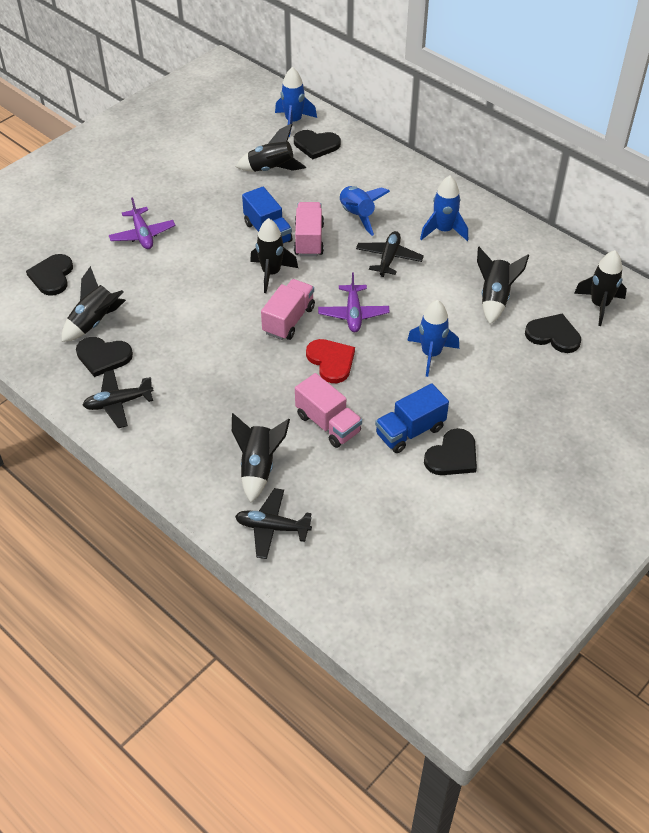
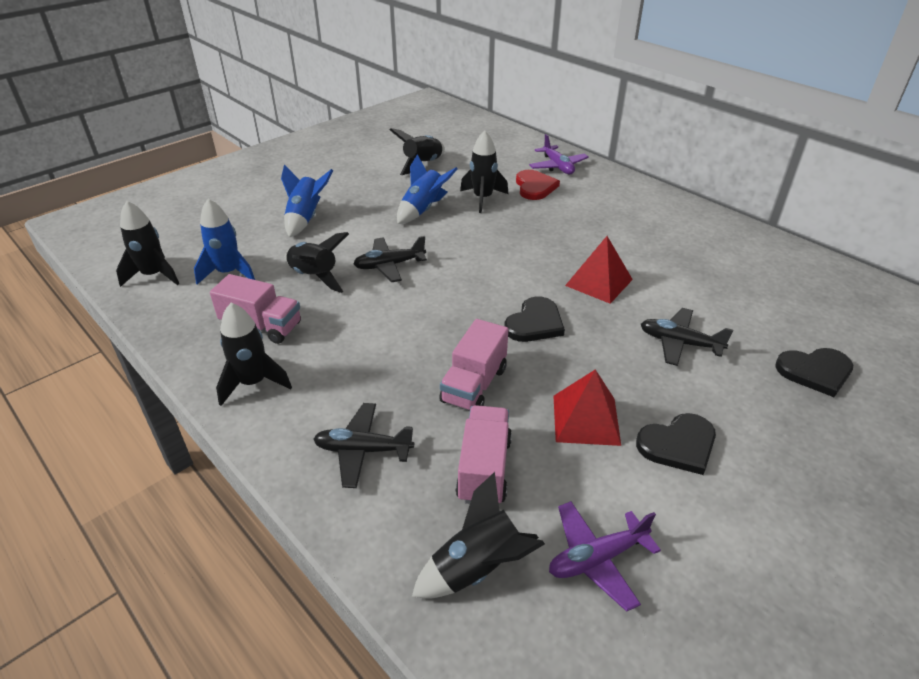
black heart: 5 -> 3
blue rocket: 4 -> 3
blue truck: 2 -> 0
red pyramid: 0 -> 2

